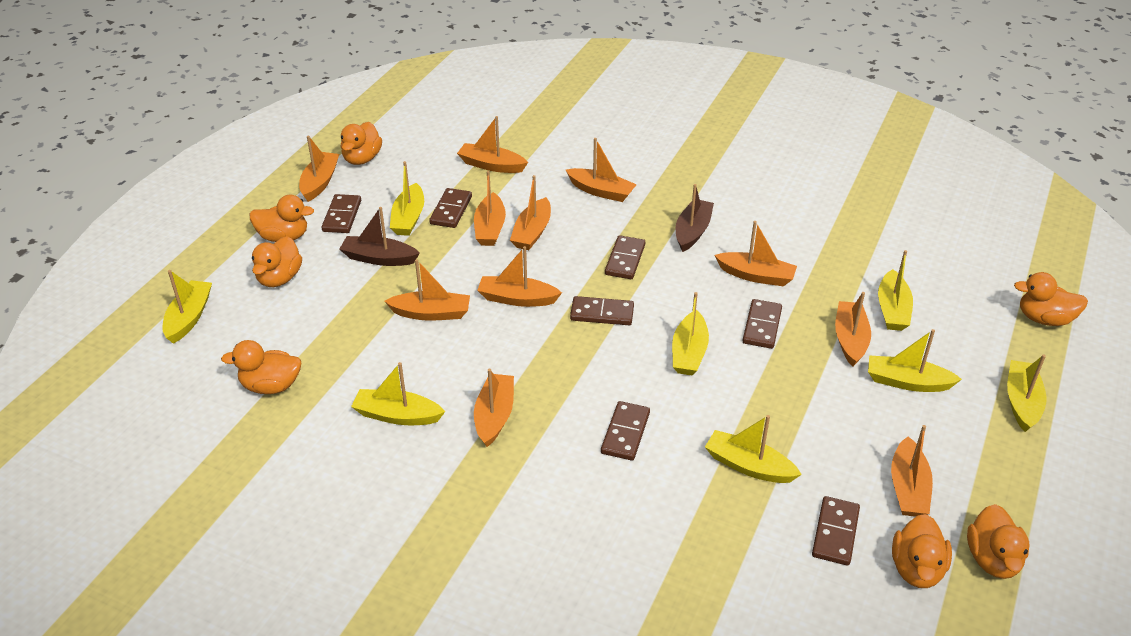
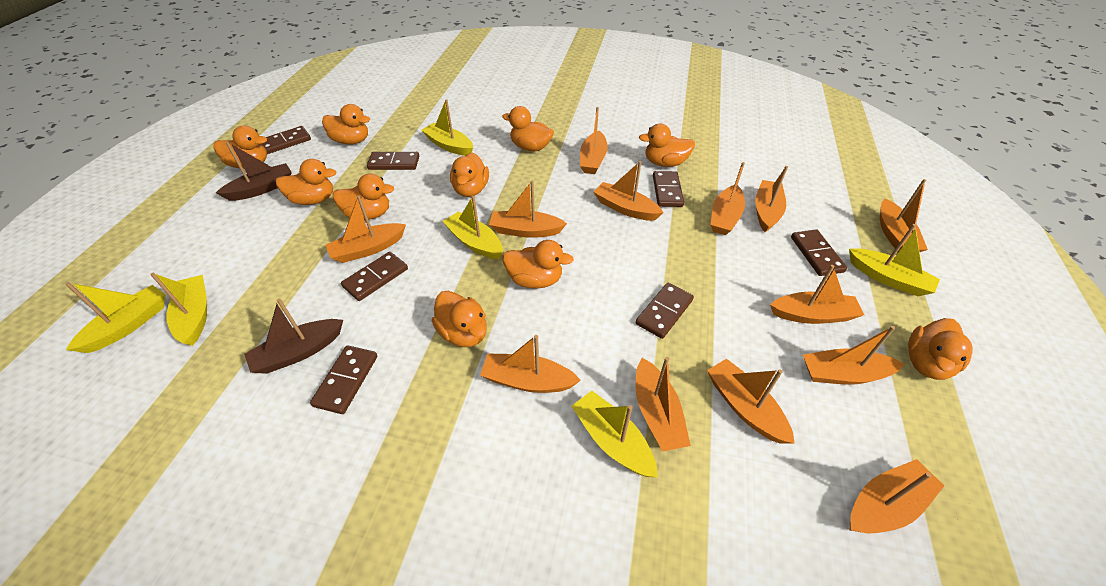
orange boat: 11 -> 13
orange duck: 7 -> 10
yellow boat: 8 -> 6

